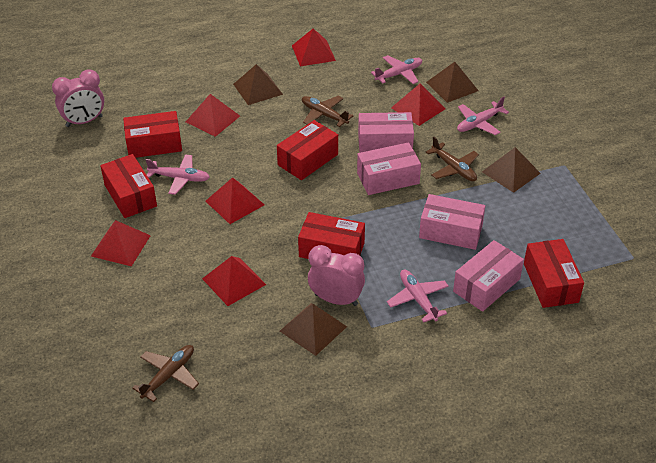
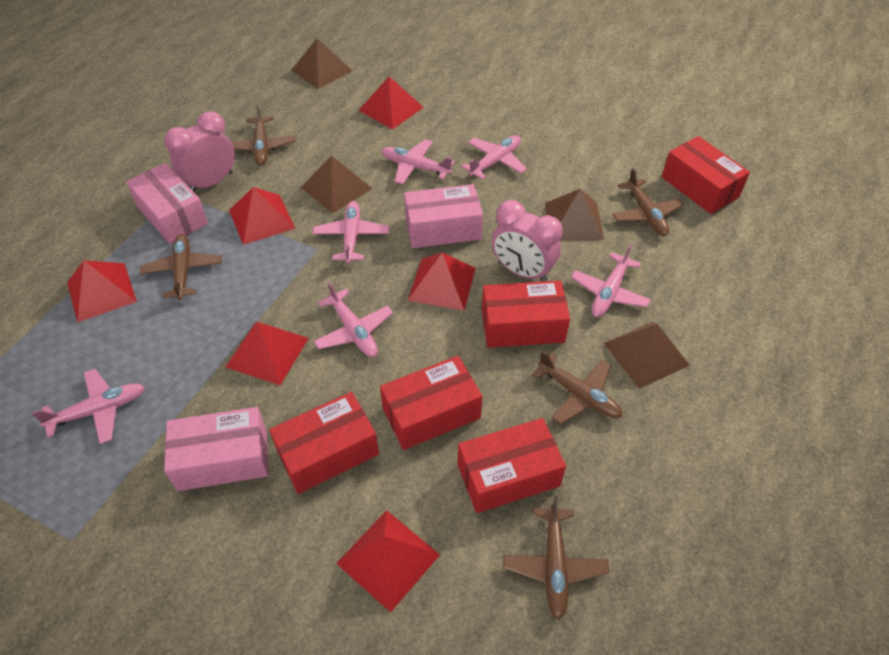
brown plane: 3 -> 5
pink box: 4 -> 3
pink plane: 4 -> 6

